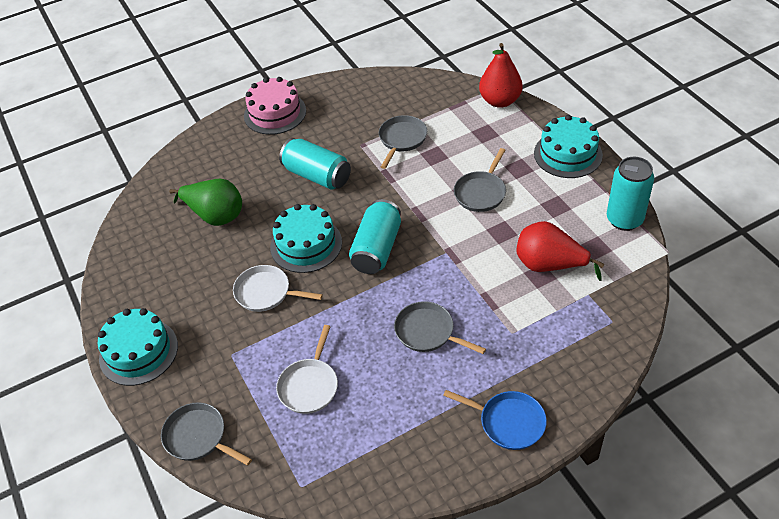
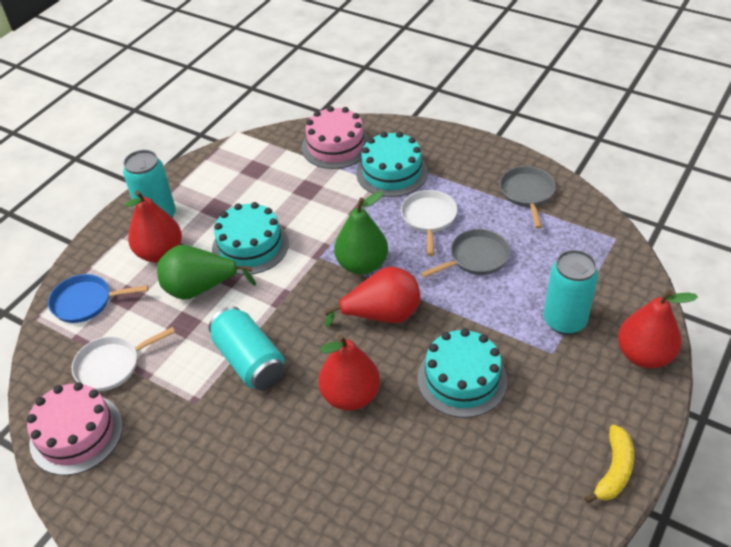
green pear: 1 -> 2
grey pan: 4 -> 2
pink cake: 1 -> 2
red pear: 2 -> 4
yellow banana: 0 -> 1

